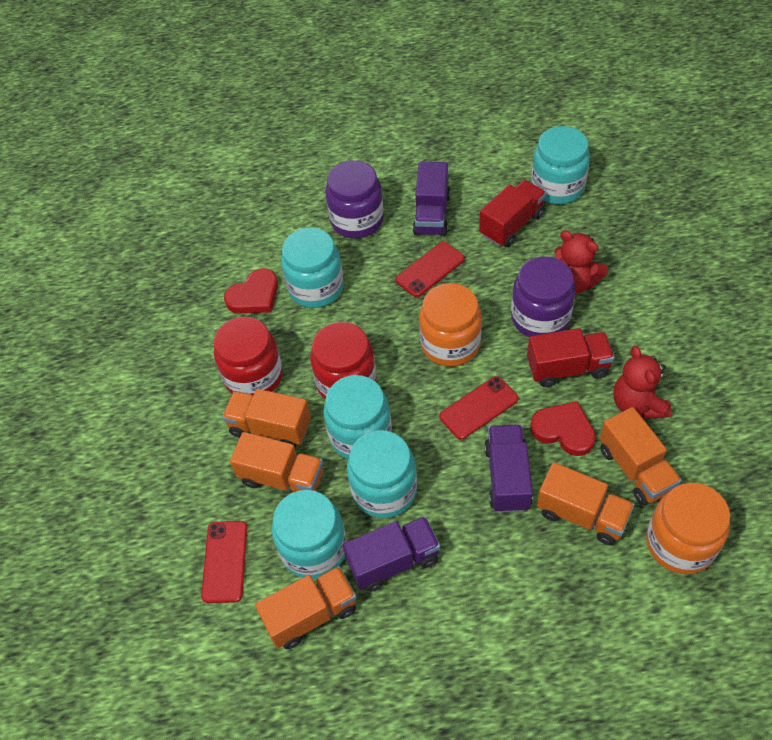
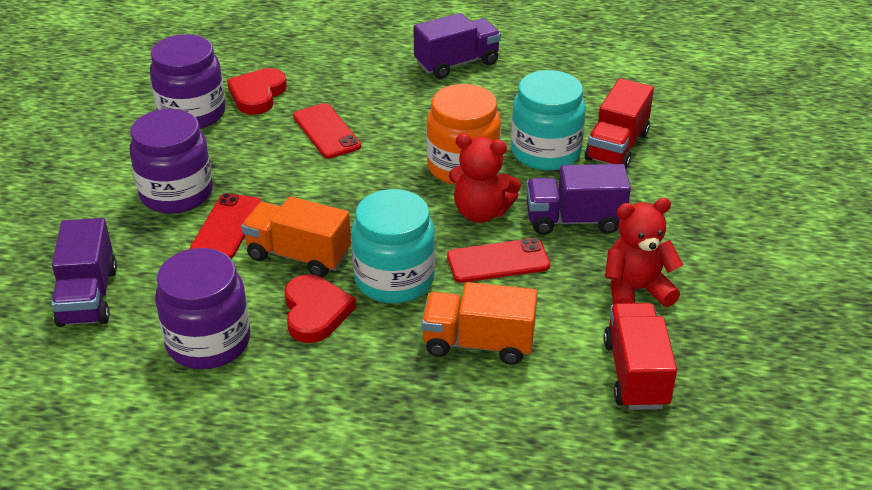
orange jar: 2 -> 1
orange truck: 5 -> 2
purple jar: 2 -> 3
red jar: 2 -> 0
turquoise jar: 5 -> 2

